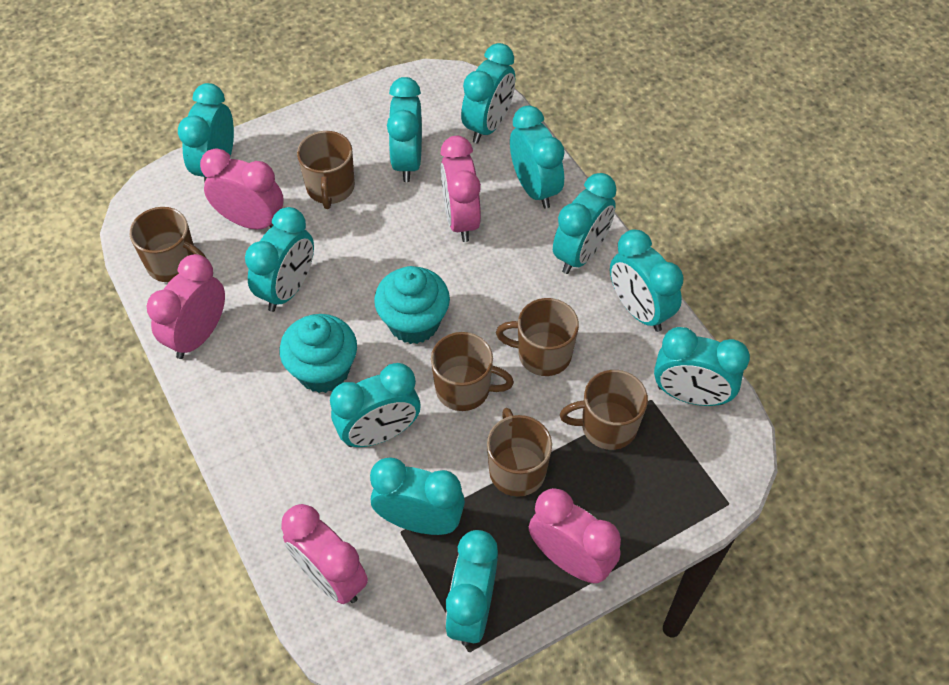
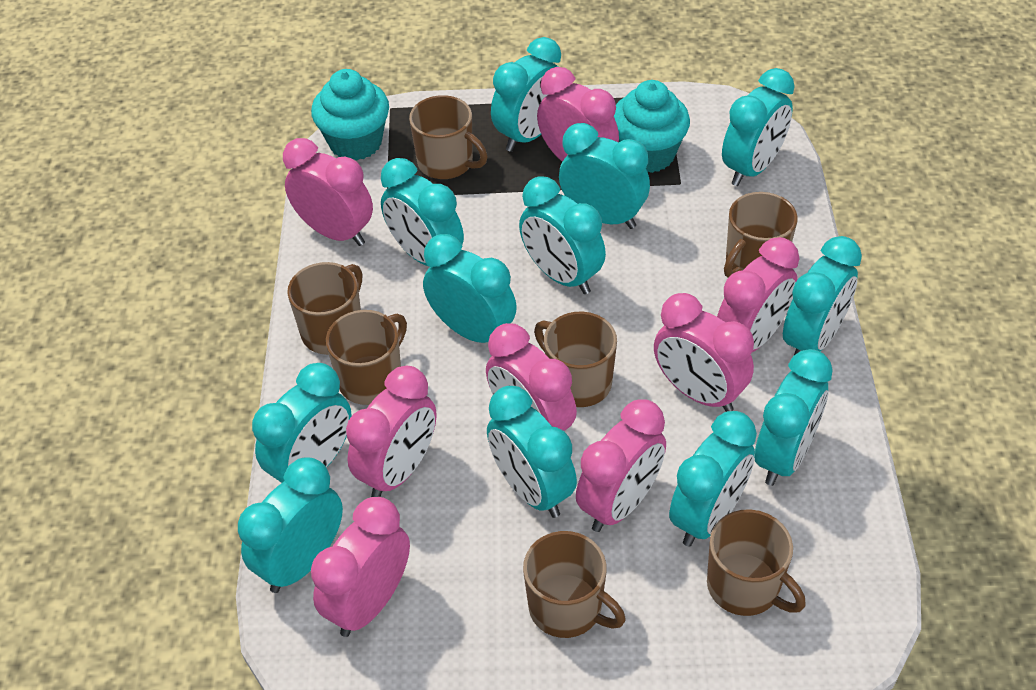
brown mug: 6 -> 7
pink clock: 5 -> 8
turquoise clock: 11 -> 12

